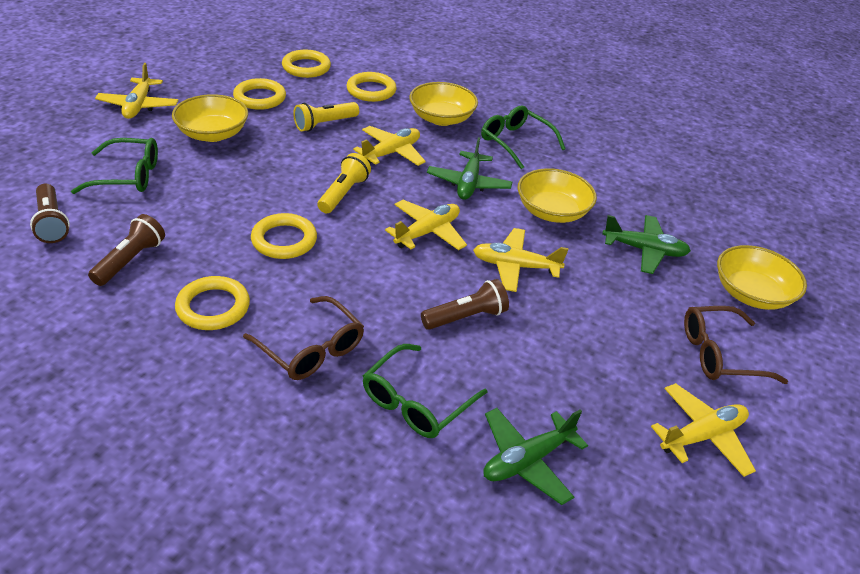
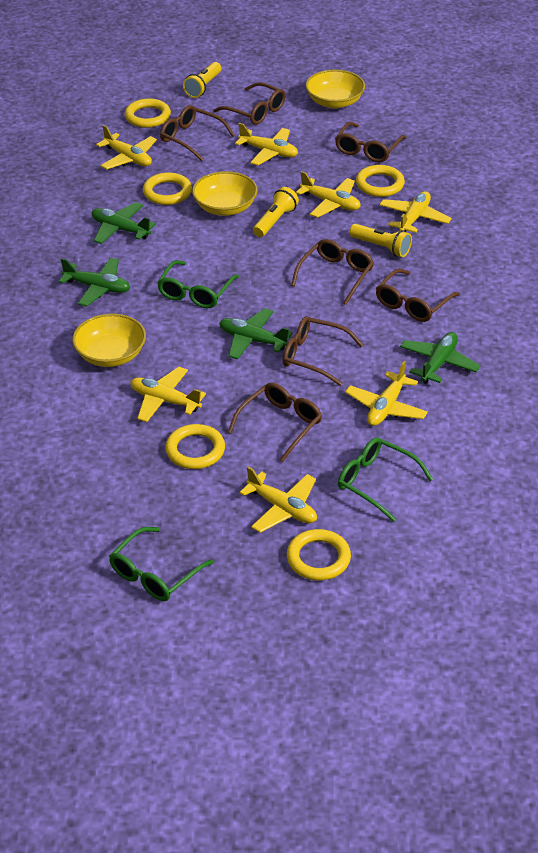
brown flashlight: 3 -> 0
brown glasses: 2 -> 7
green plane: 3 -> 4
yellow bowl: 4 -> 3
yellow flashlight: 2 -> 3
yellow plane: 5 -> 7

